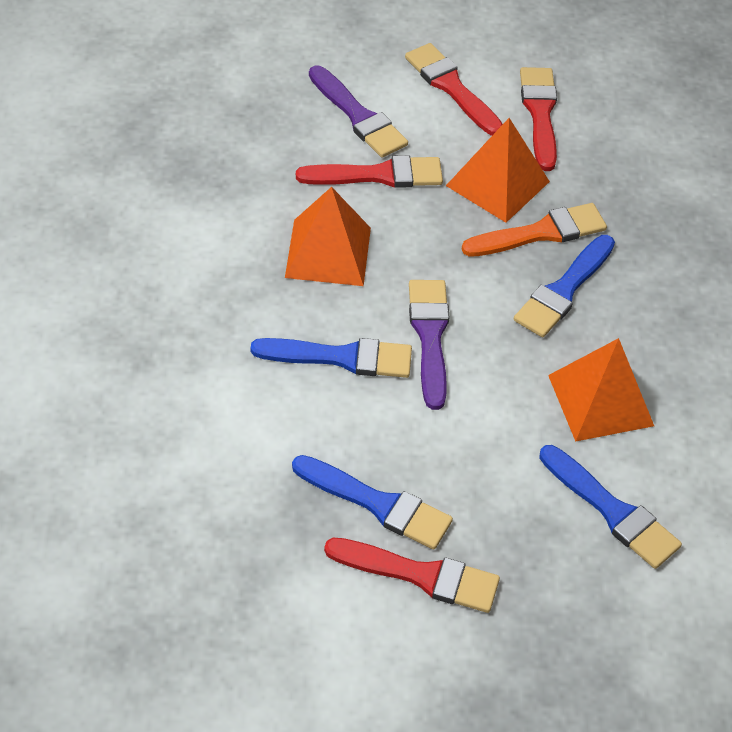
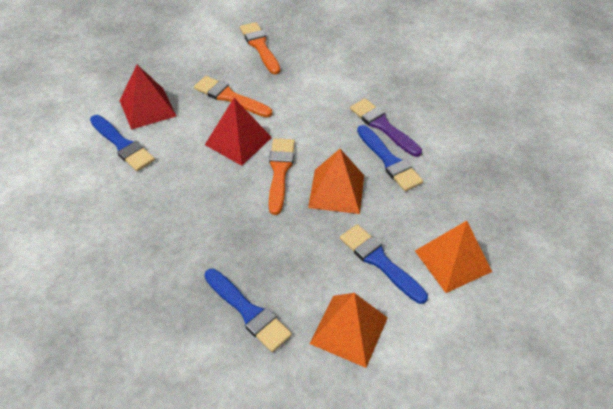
orange brush: 1 -> 3
purple brush: 2 -> 1
red brush: 4 -> 0
red pyramid: 0 -> 2

